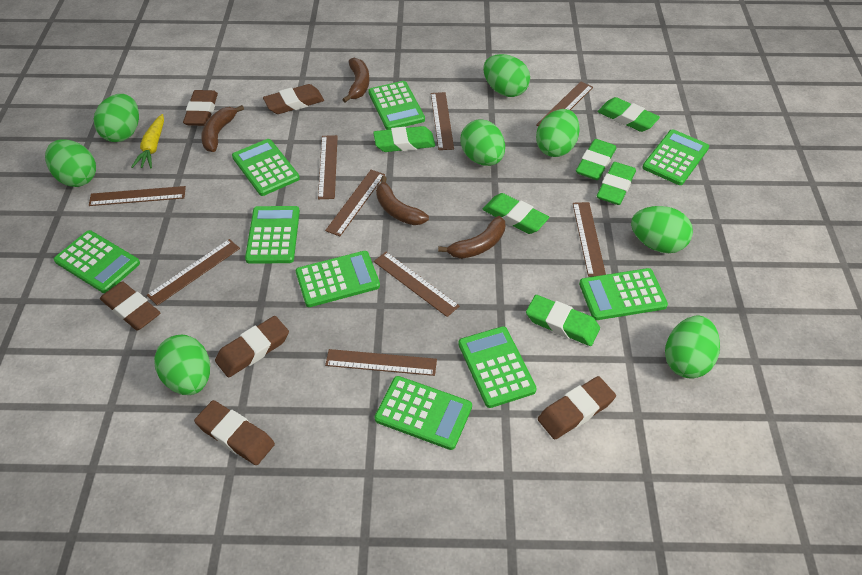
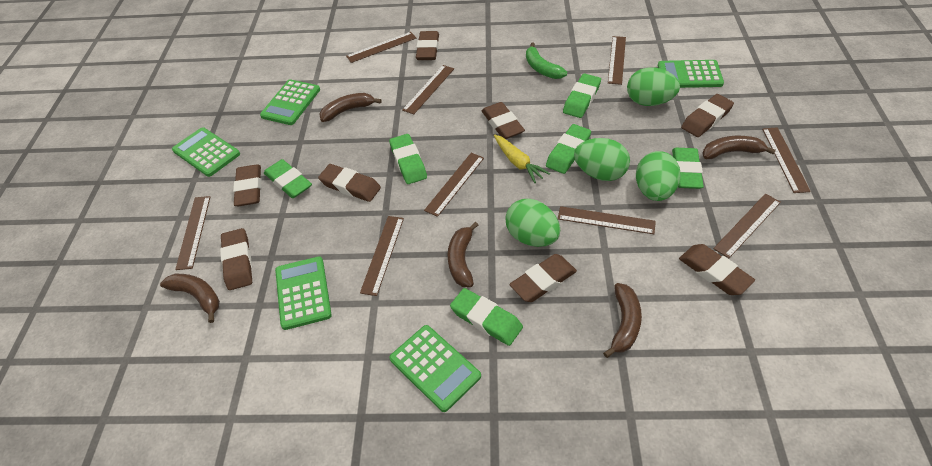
brown banana: 4 -> 5
brown eraser: 6 -> 8
green banana: 0 -> 1
green calculator: 9 -> 5
green egg: 8 -> 4

